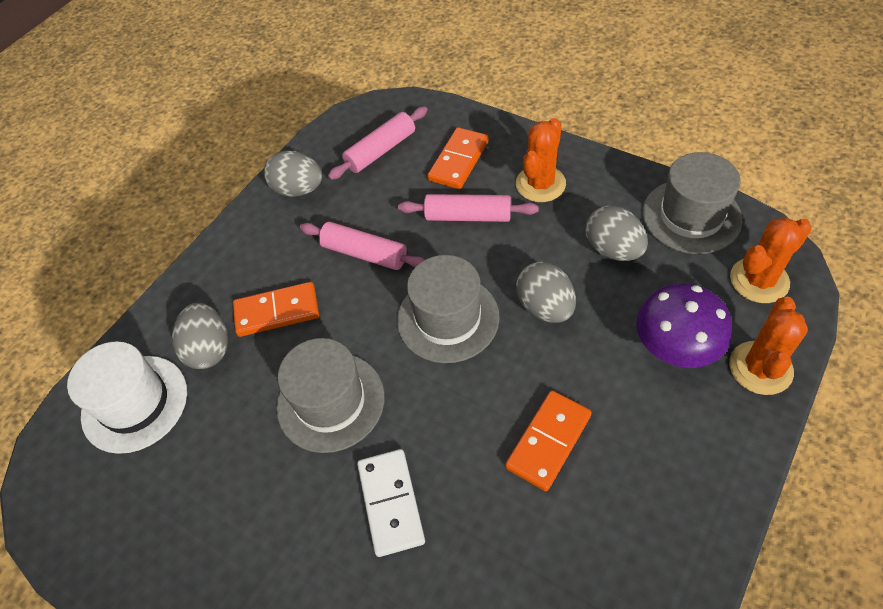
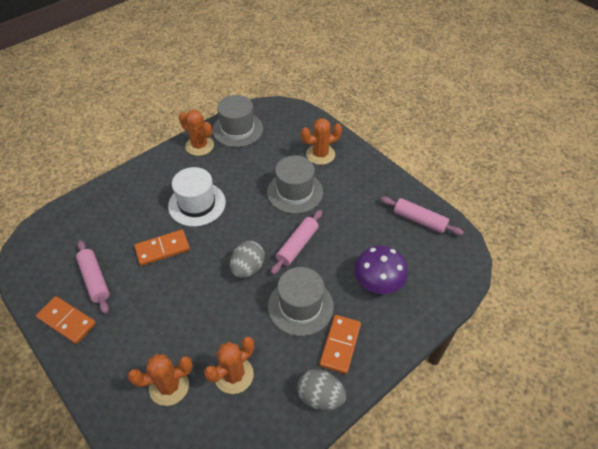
grey egg: 4 -> 2
orange cactus: 3 -> 4
white domino: 1 -> 0

